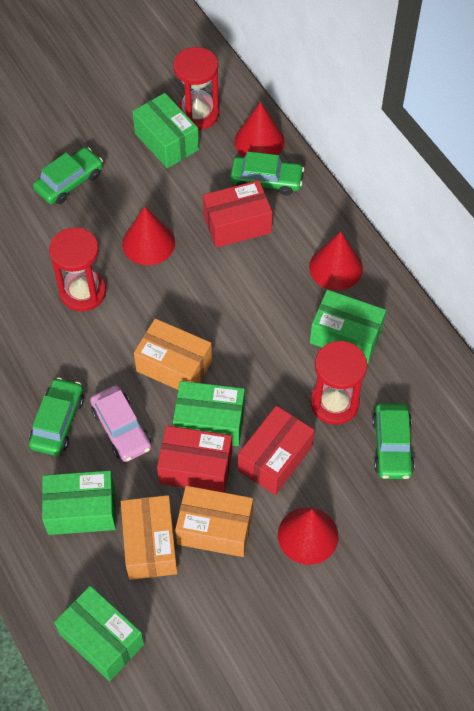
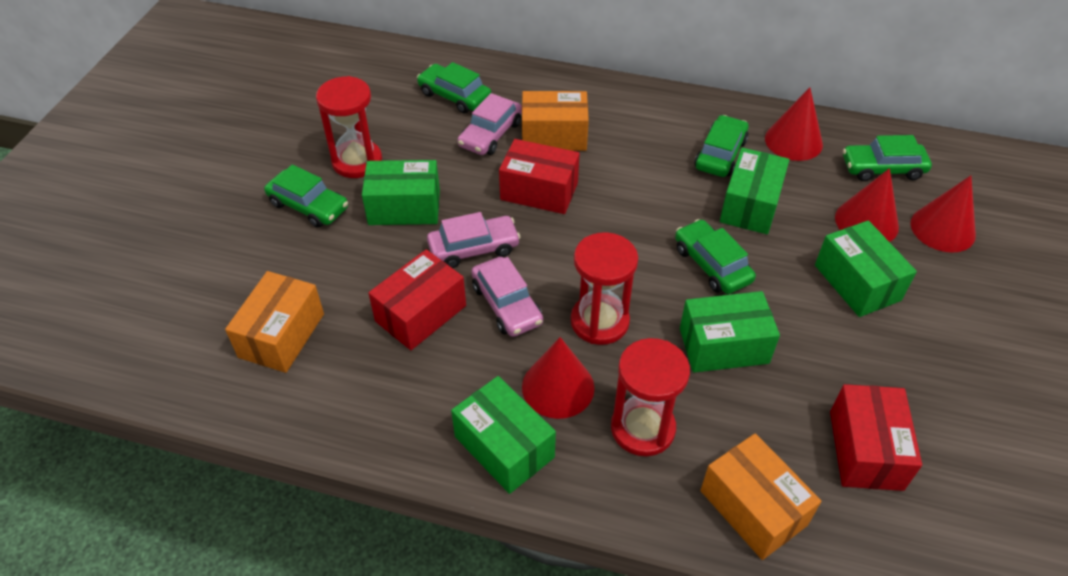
green car: 4 -> 5
pink car: 1 -> 3

